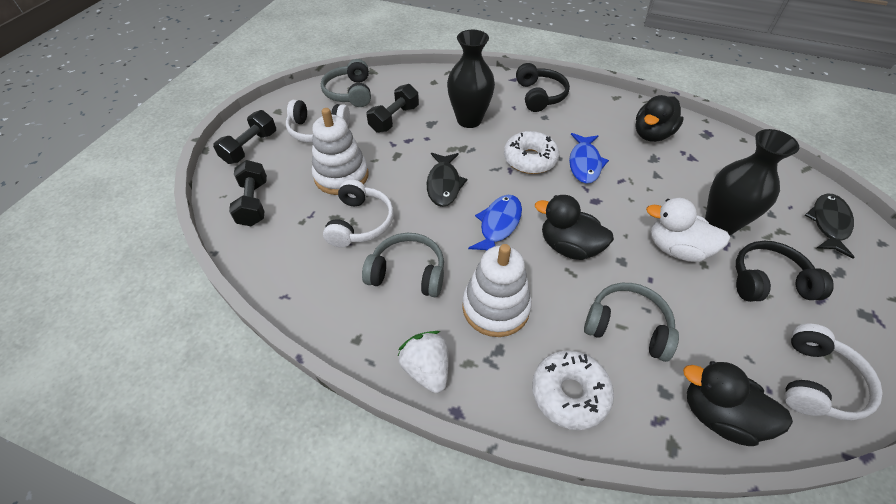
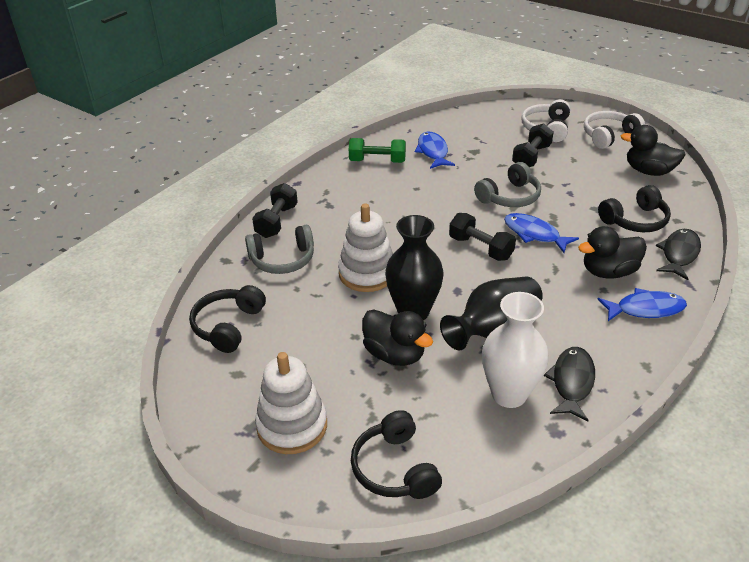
black headphones: 2 -> 3
blue fish: 2 -> 3
green dumbbell: 0 -> 1
grey headphones: 3 -> 2
white donut: 2 -> 0
white duck: 1 -> 0
white headphones: 3 -> 2
white strawberry: 1 -> 0
white vase: 0 -> 1

